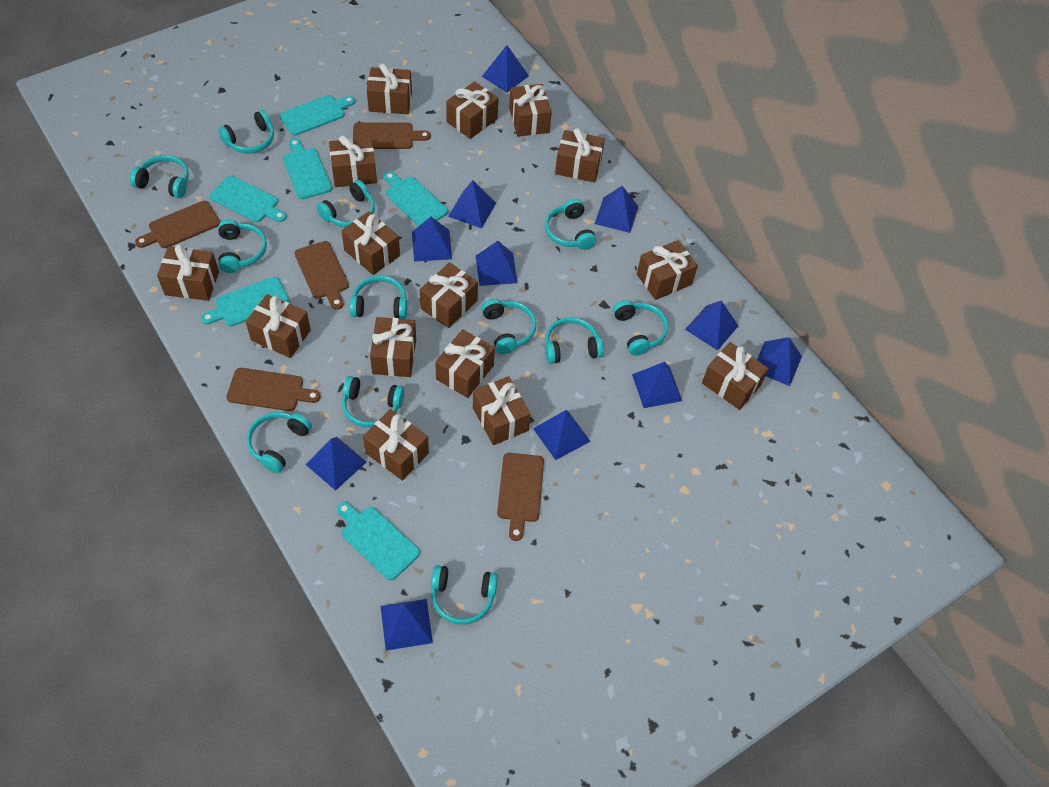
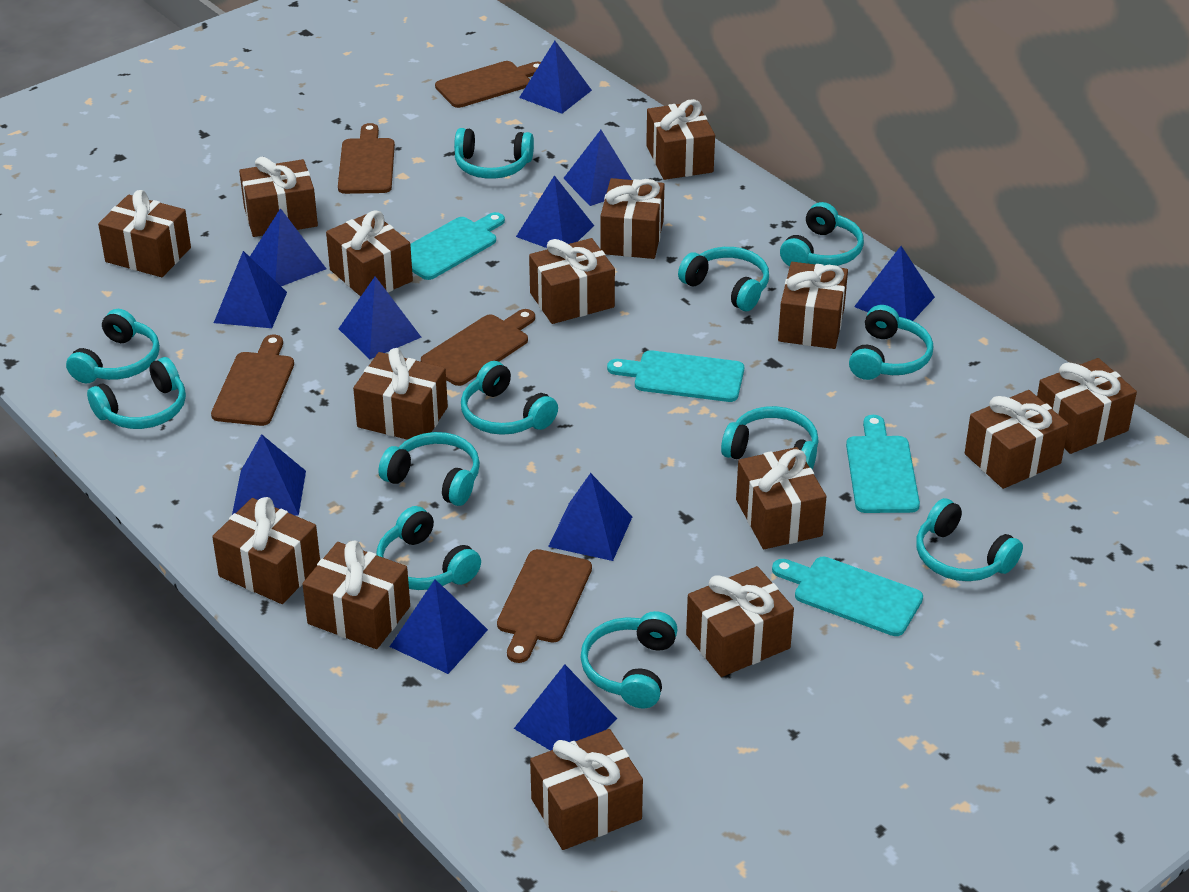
turquoise cutting board: 6 -> 4

